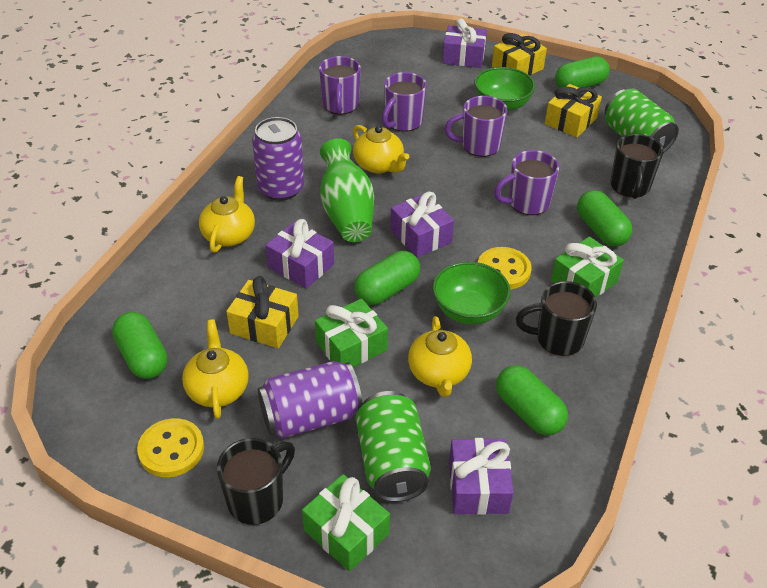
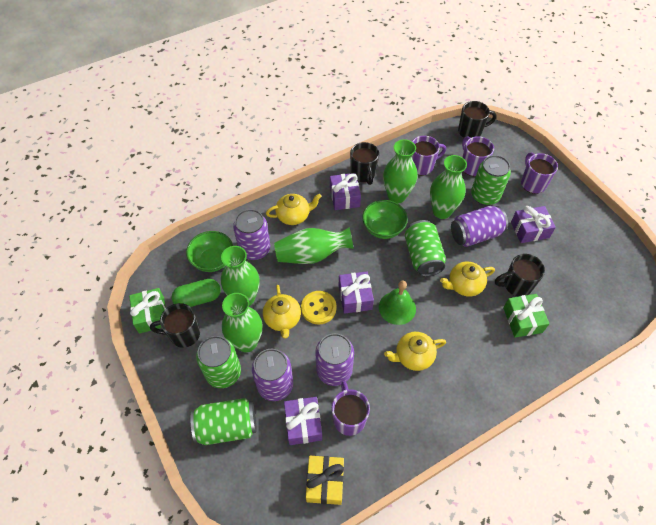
black mug: 3 -> 4
green bell: 0 -> 1
green can: 2 -> 4
green capsule: 5 -> 1
green gift: 3 -> 2
green vase: 1 -> 5
purple can: 2 -> 4
yellow button: 2 -> 1
yellow gift: 3 -> 1

